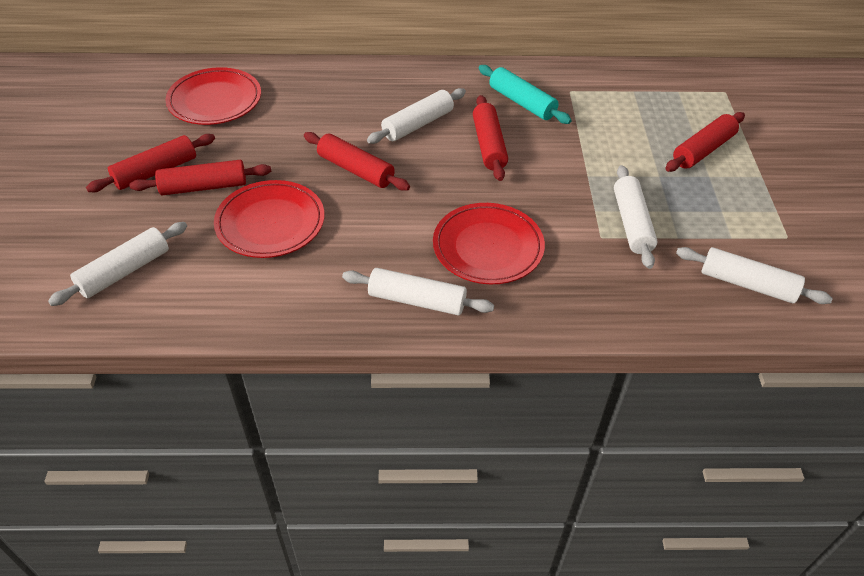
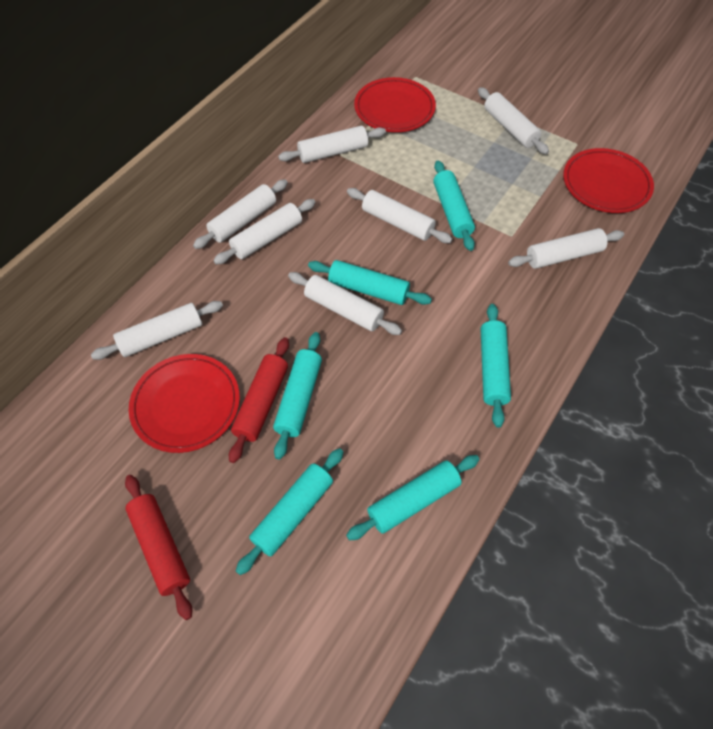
red rolling pin: 5 -> 2
turquoise rolling pin: 1 -> 6
white rolling pin: 5 -> 8

